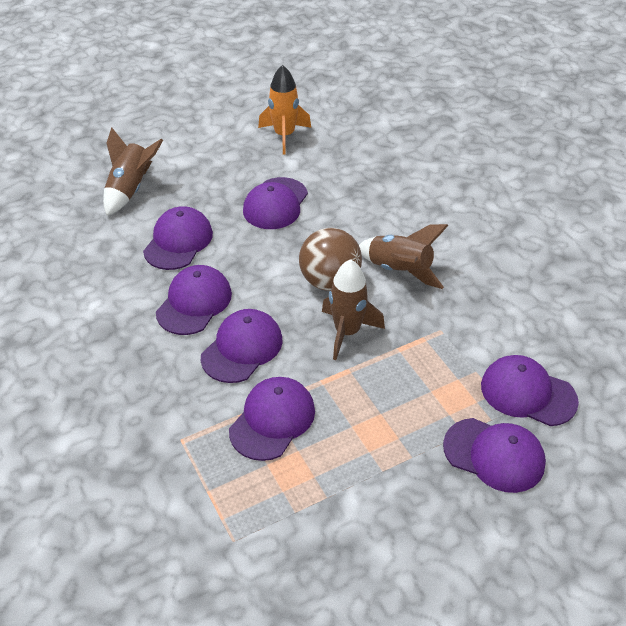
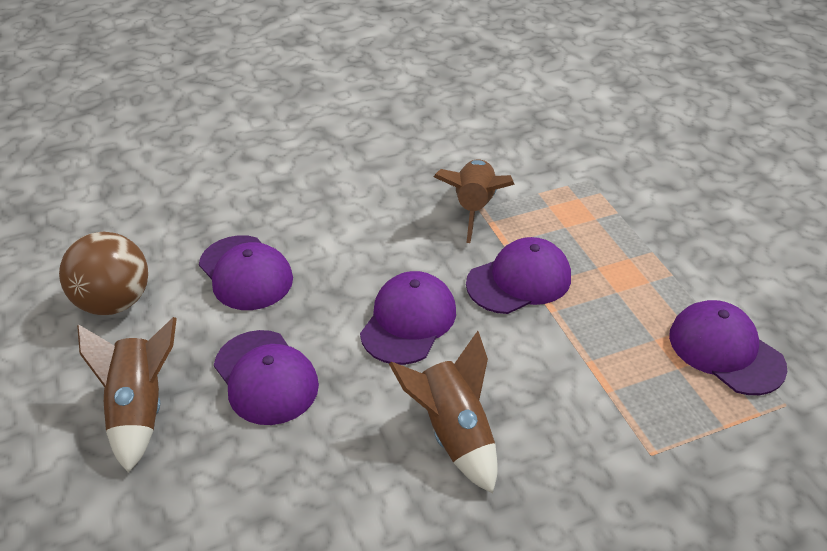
orange rocket: 1 -> 0
purple cap: 7 -> 5

